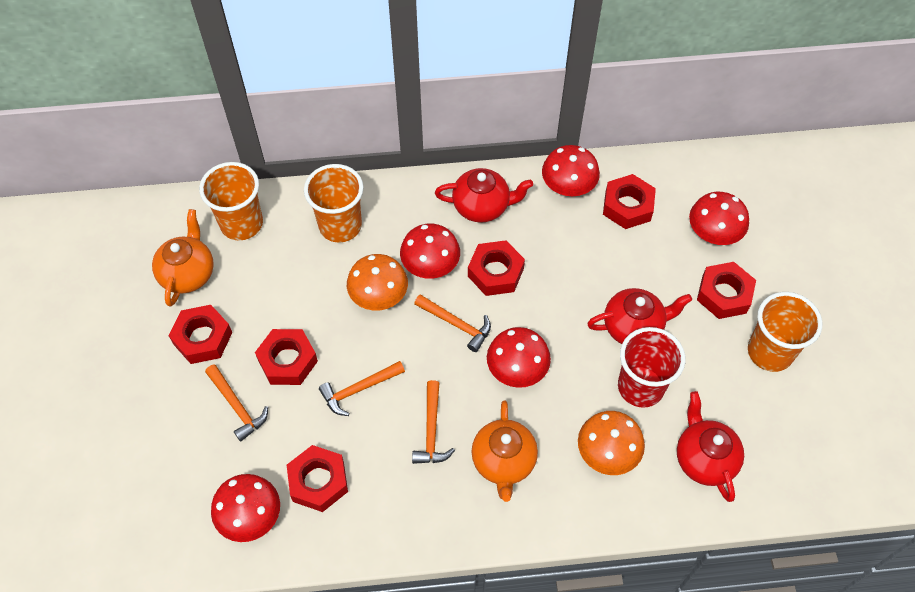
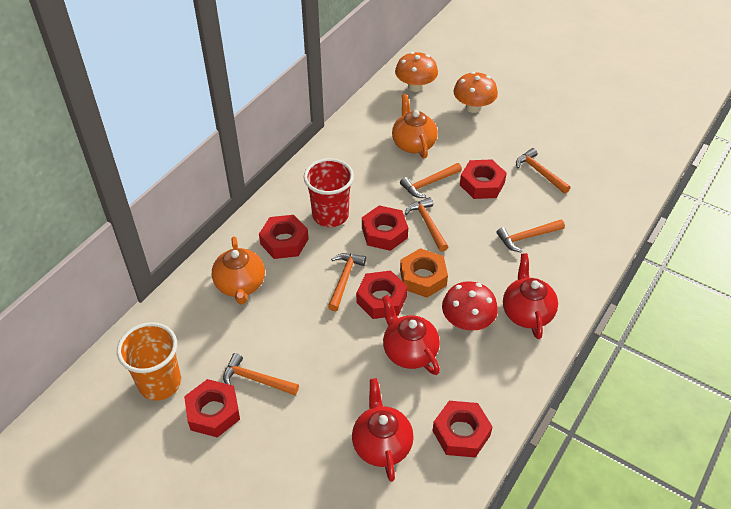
orange cup: 3 -> 1
orange hammer: 4 -> 6
orange nut: 0 -> 1
red mushroom: 5 -> 1

